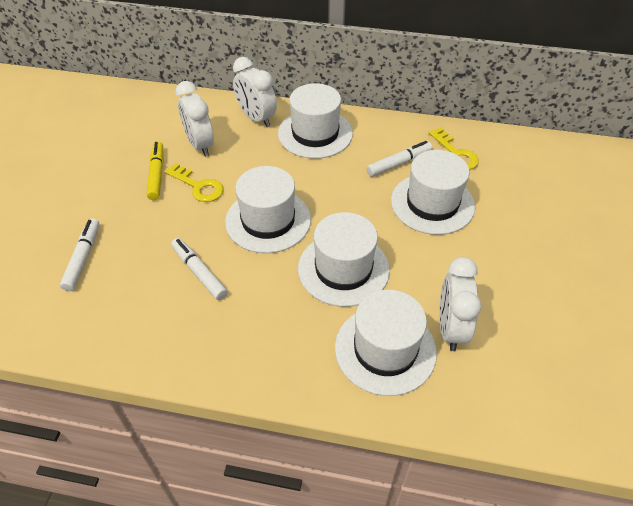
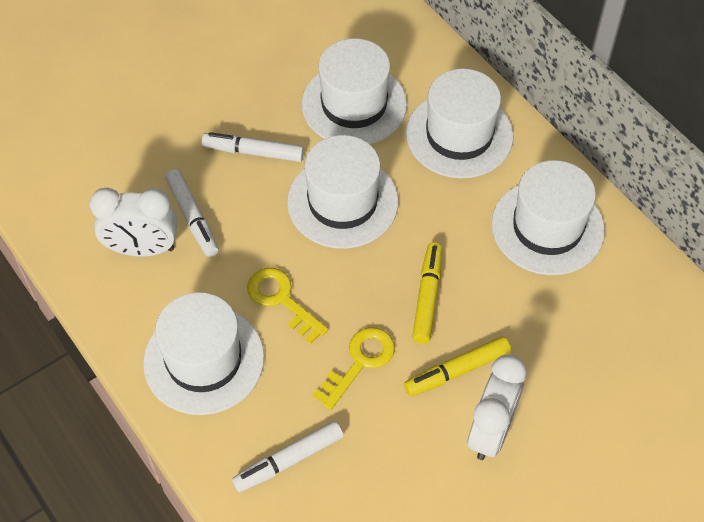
white clock: 3 -> 2
yellow marker: 1 -> 2

